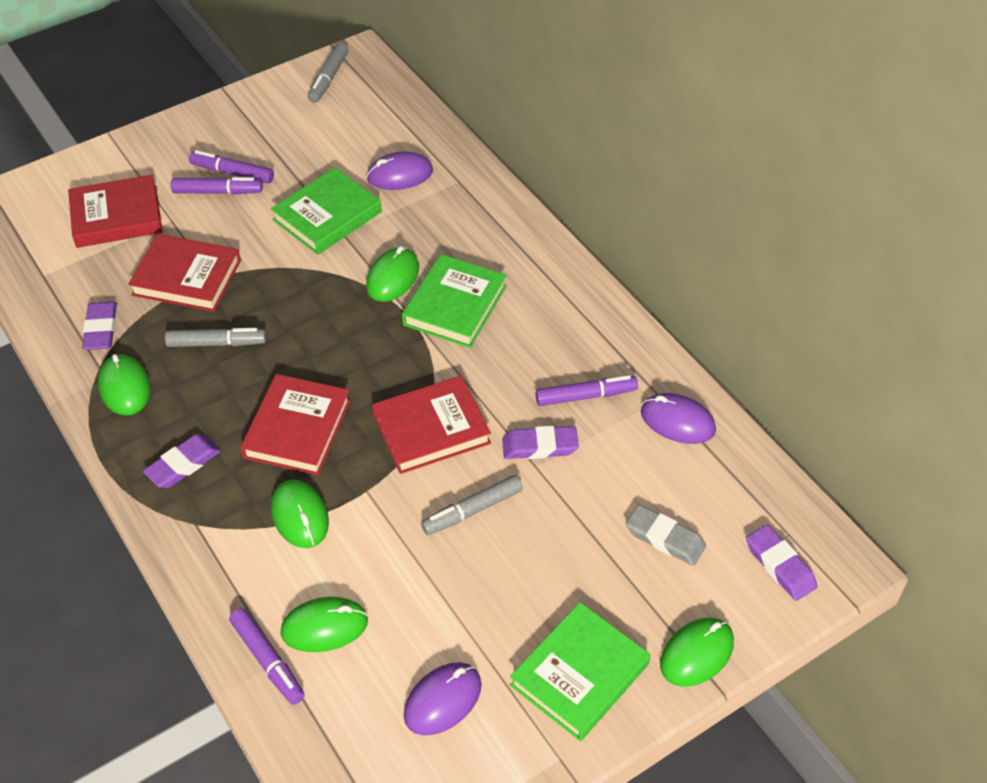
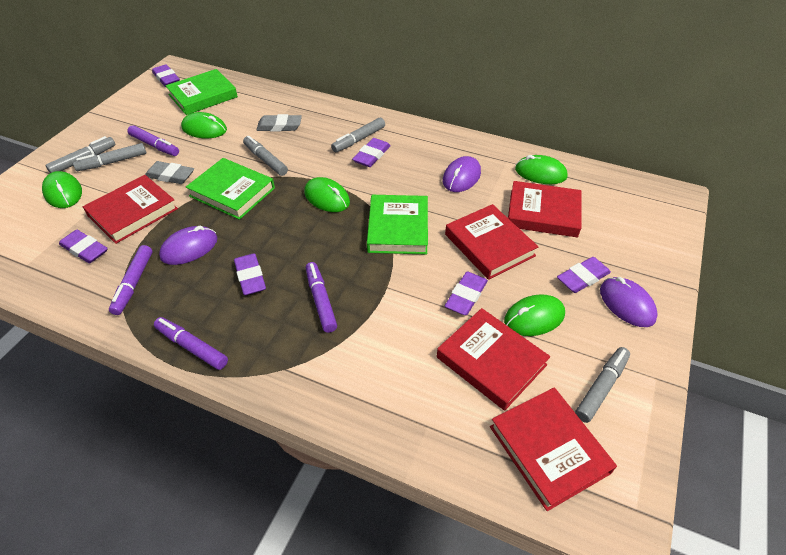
grey eraser: 1 -> 2
grey marker: 3 -> 5
purple eraser: 4 -> 6
red book: 4 -> 5

